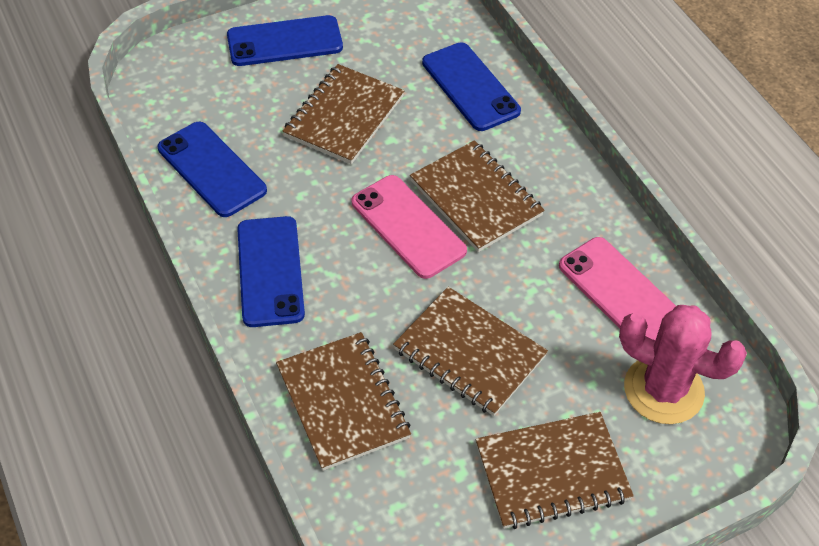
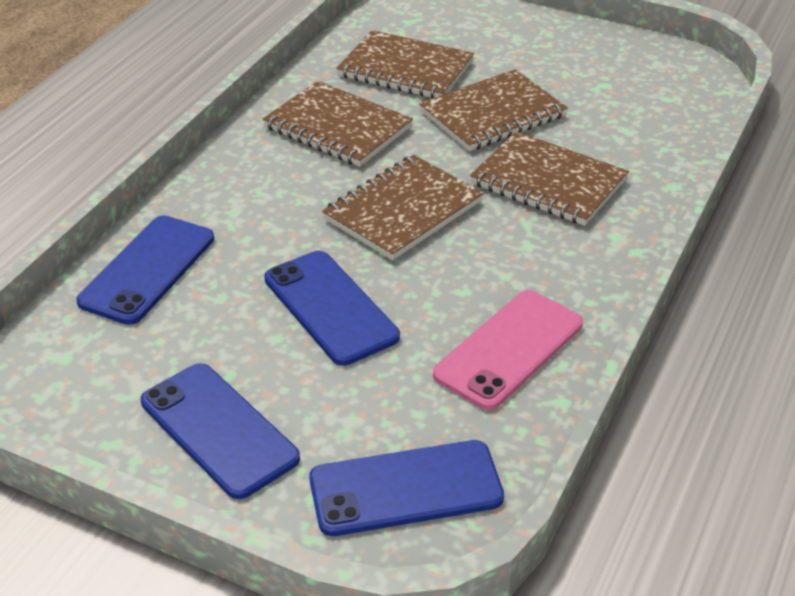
pink cactus: 1 -> 0
pink phone: 2 -> 1

